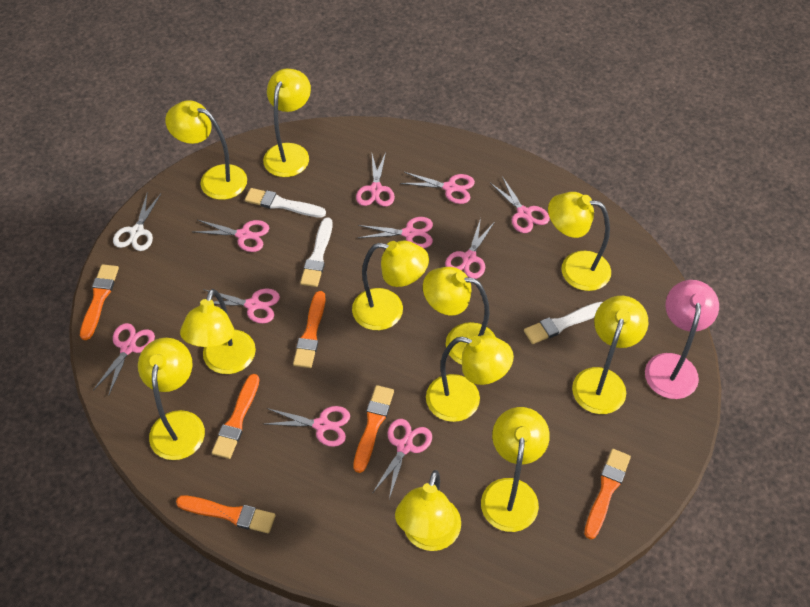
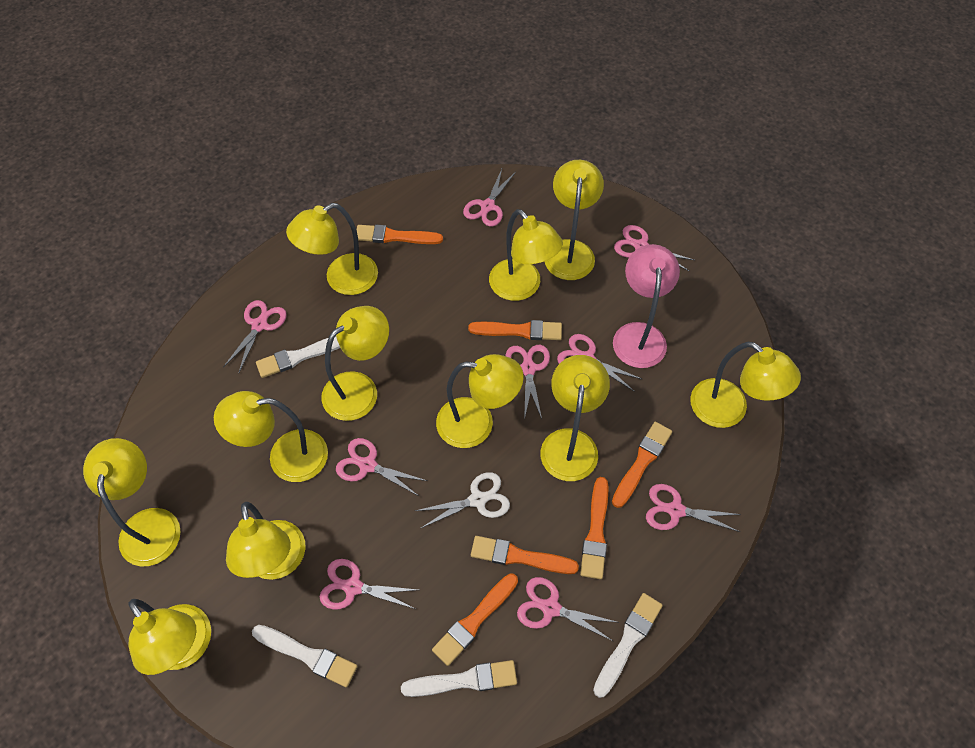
pink scissors: 10 -> 9
white brush: 3 -> 4

